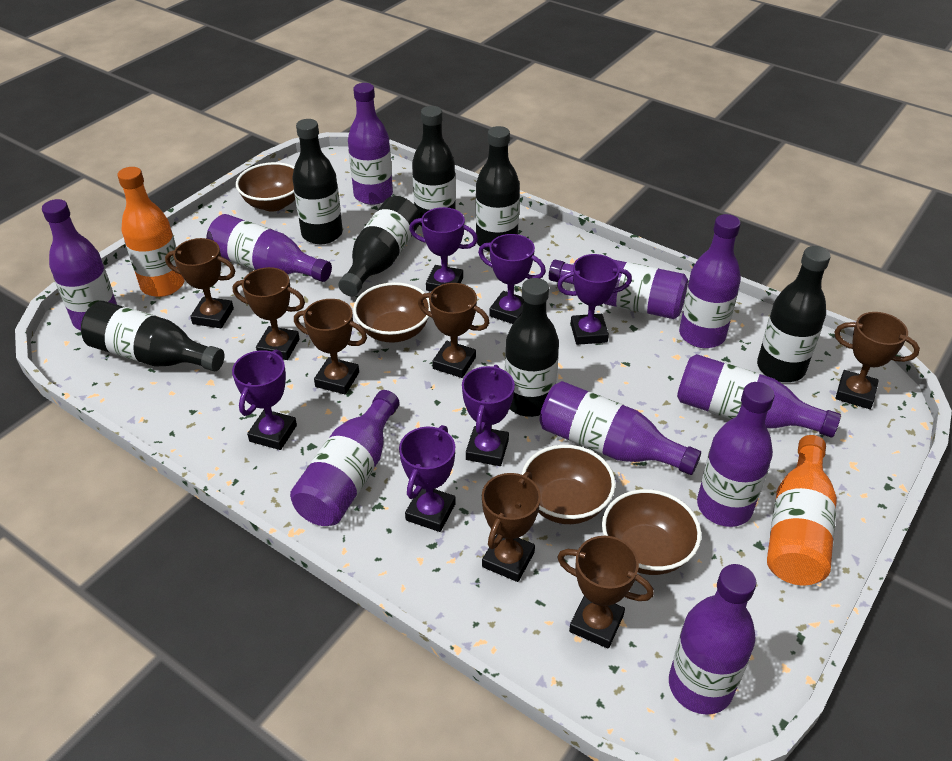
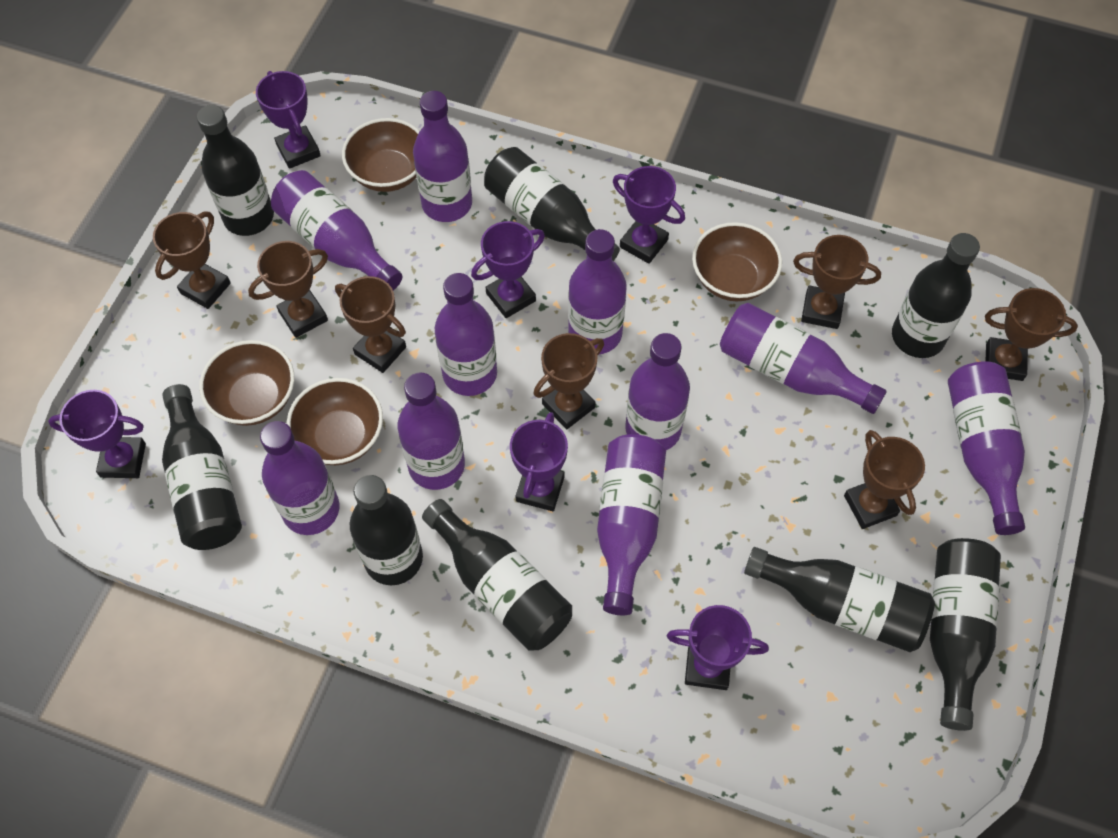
black bottle: 7 -> 8
orange bottle: 2 -> 0

